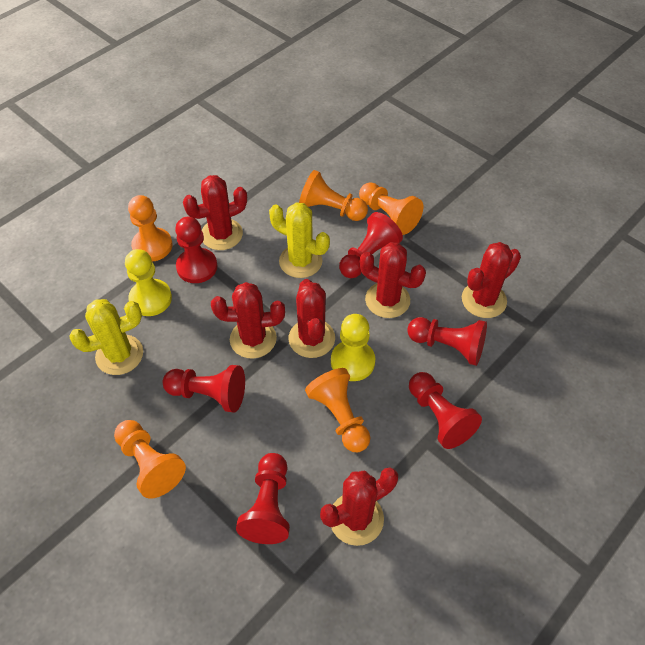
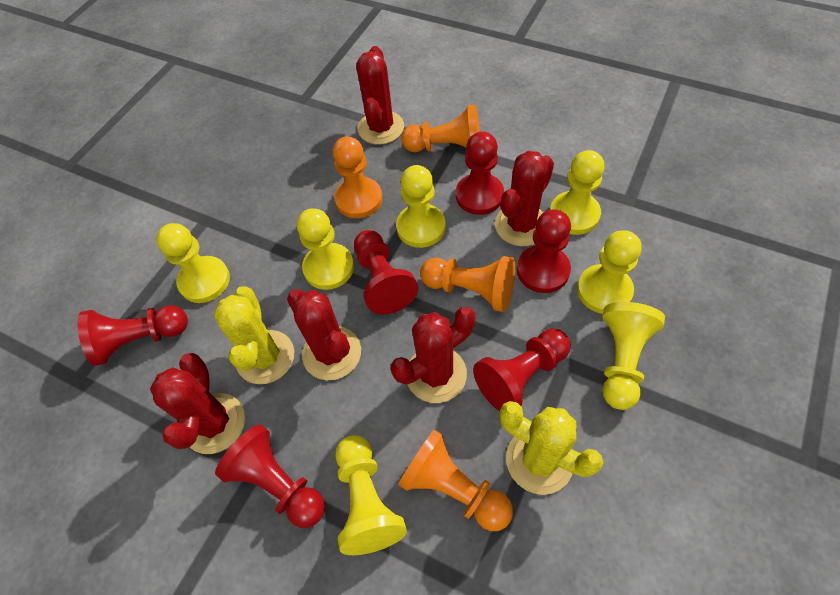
orange pawn: 5 -> 4
red cactus: 6 -> 5
yellow pawn: 2 -> 7

